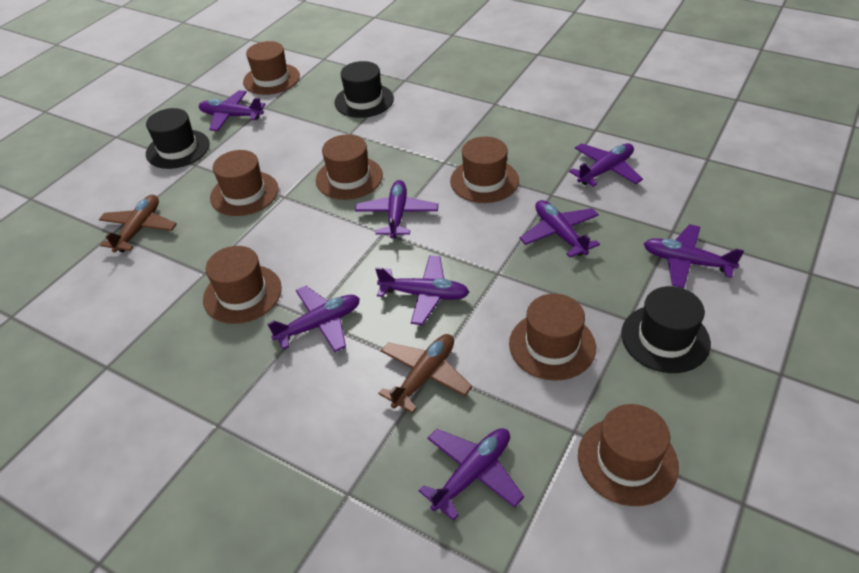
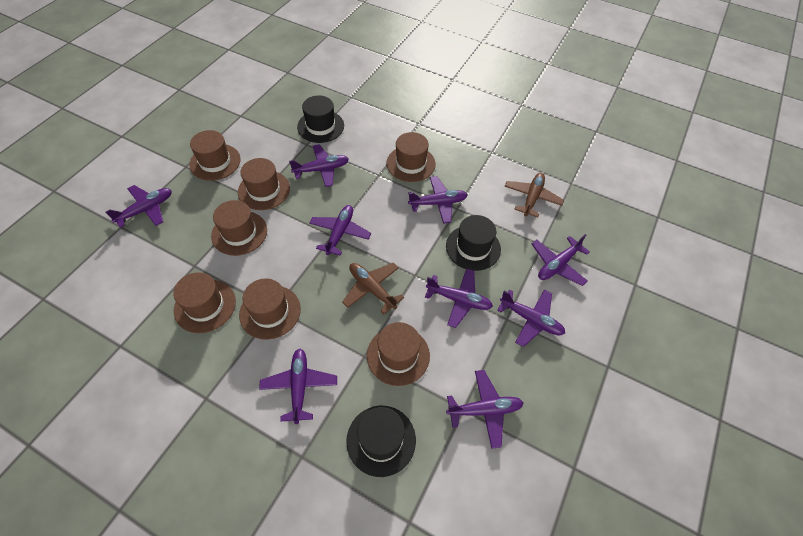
purple plane: 8 -> 9

